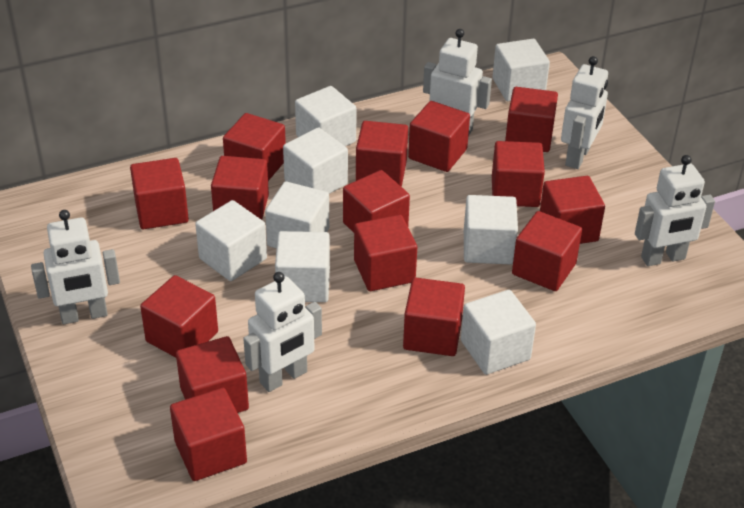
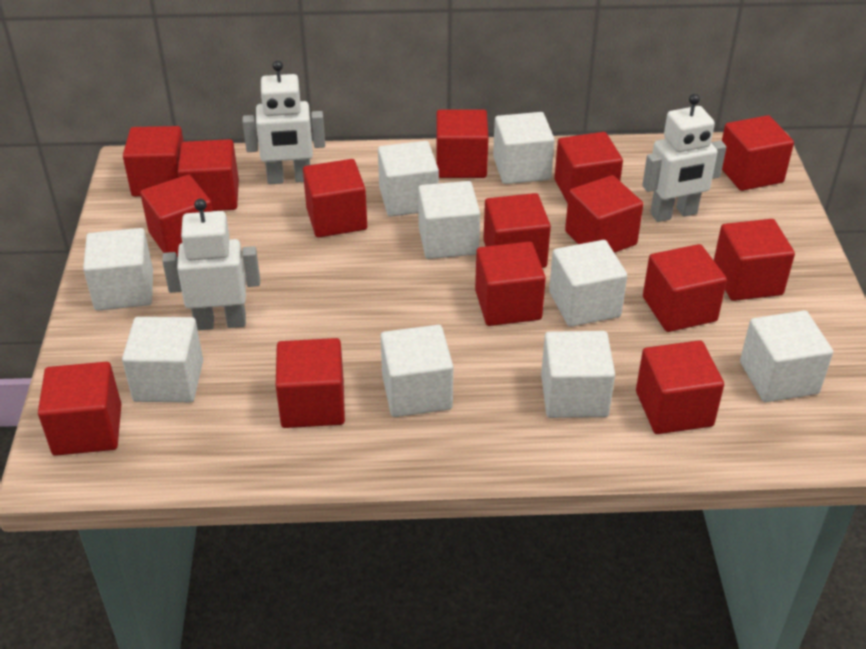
white cube: 8 -> 9
white robot: 5 -> 3

